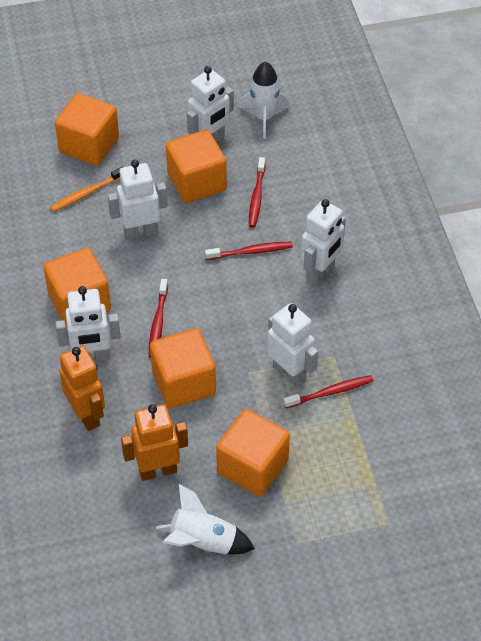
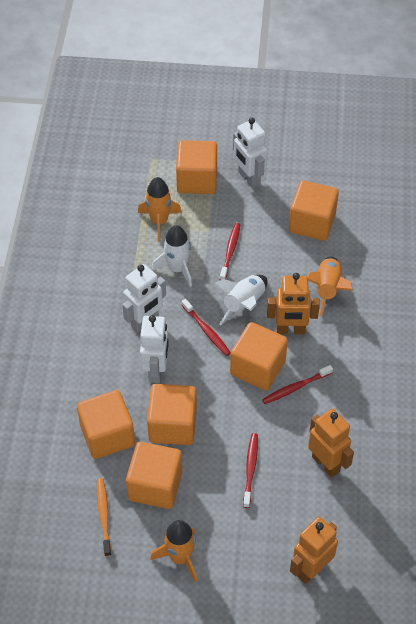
orange cube: 5 -> 6
orange robot: 2 -> 3
orange rocket: 0 -> 3
white robot: 5 -> 3

